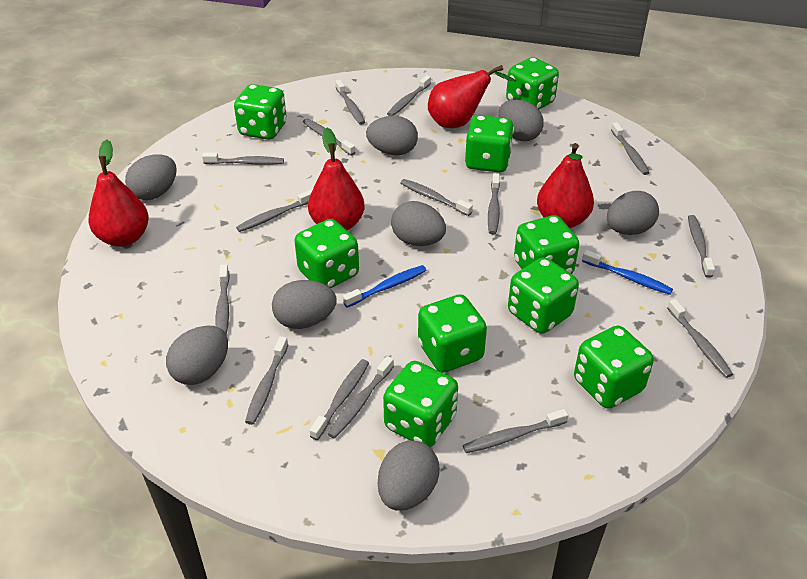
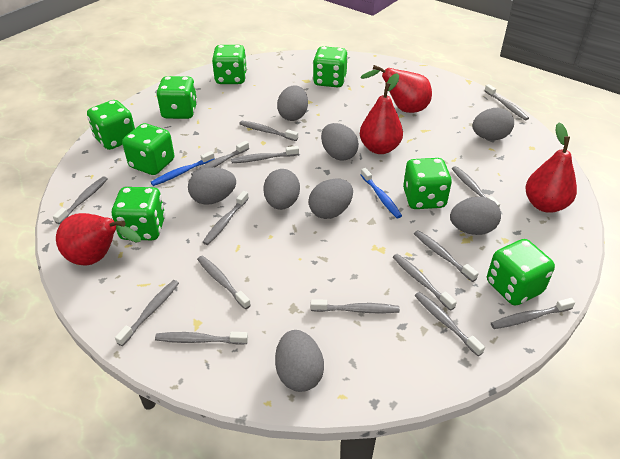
green dice: 9 -> 8

